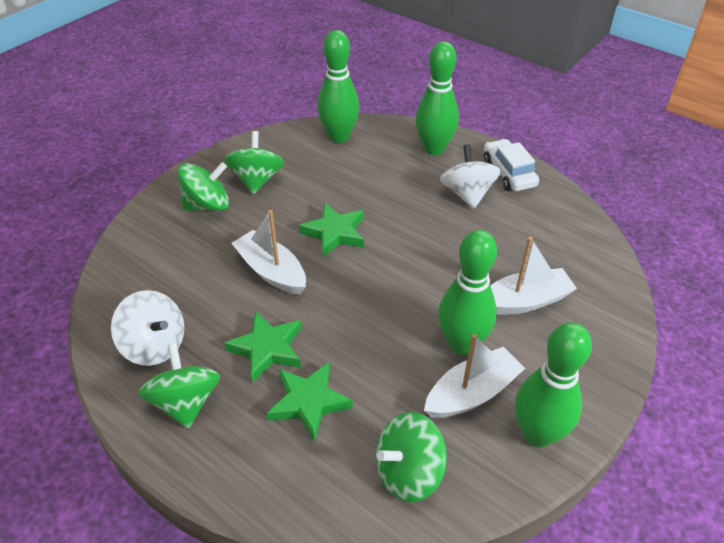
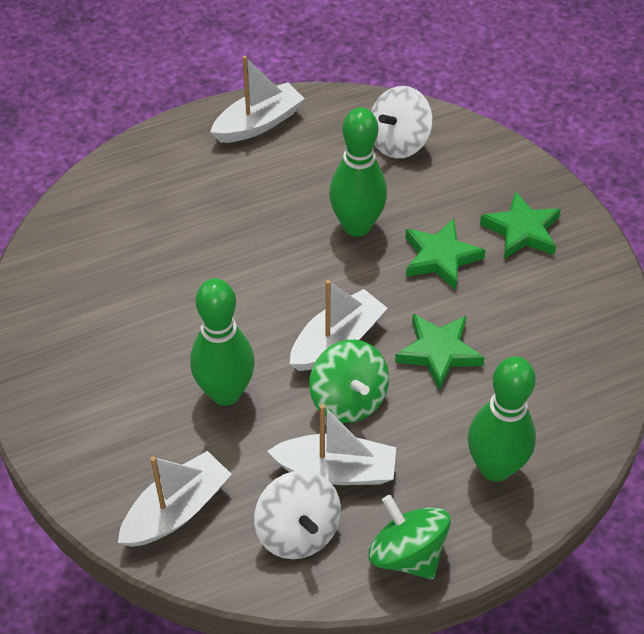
green bowling pin: 4 -> 3
green spinning top: 4 -> 2
white boat: 3 -> 4
white car: 1 -> 0

